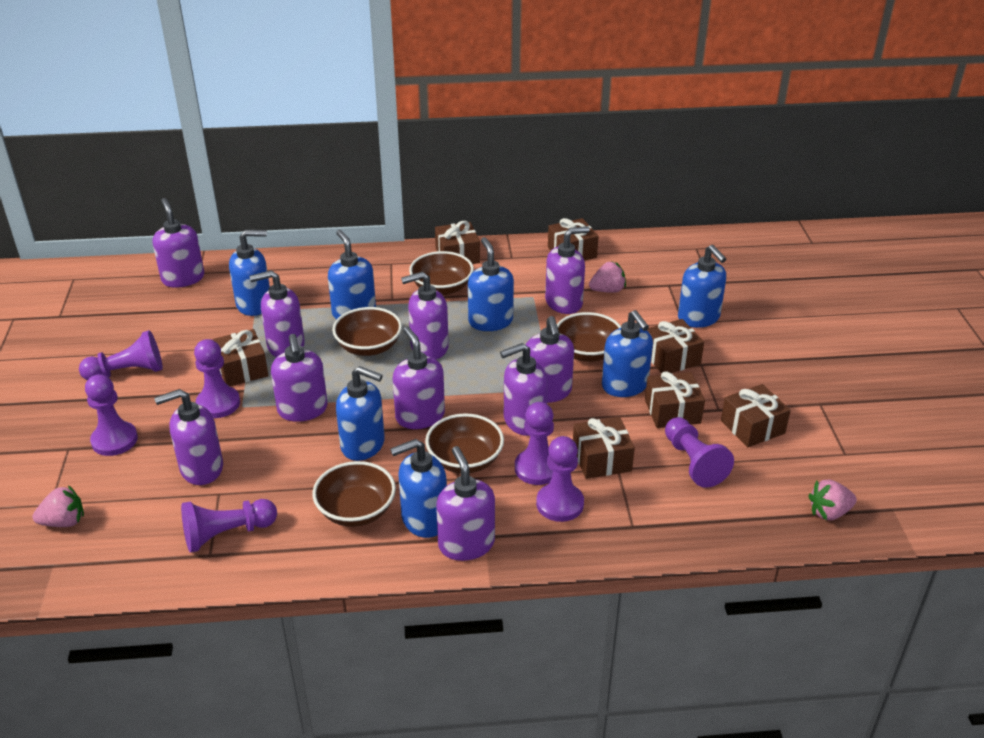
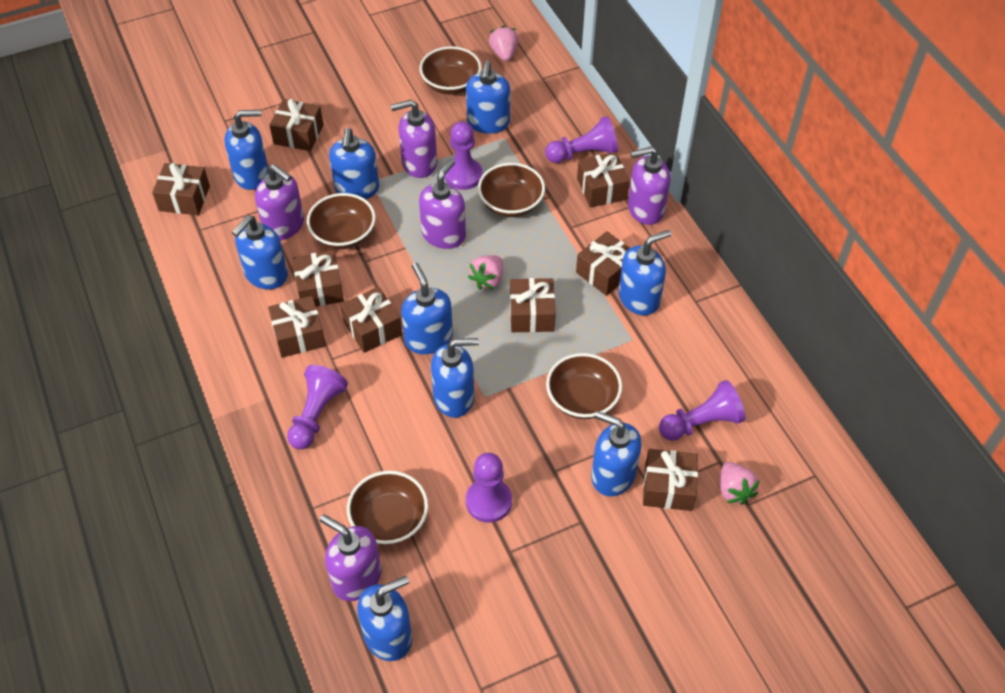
blue soap dispenser: 7 -> 9
brown gift: 7 -> 9
purple pawn: 7 -> 5
purple soap dispenser: 10 -> 5

